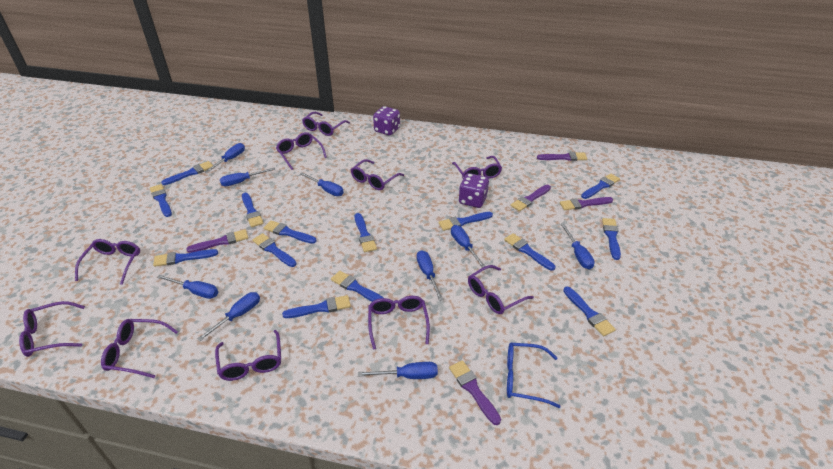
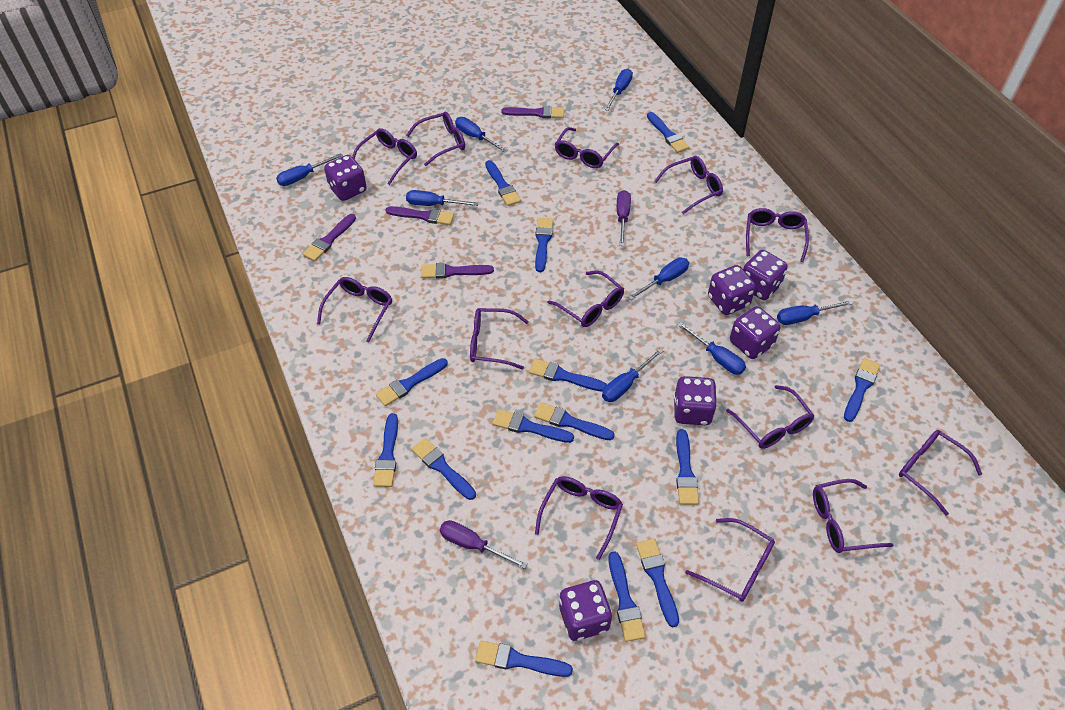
blue glasses: 1 -> 0
blue screwdriver: 9 -> 8
purple brush: 5 -> 4
purple dice: 2 -> 6
purple glasses: 10 -> 13
purple screwdriver: 0 -> 2

